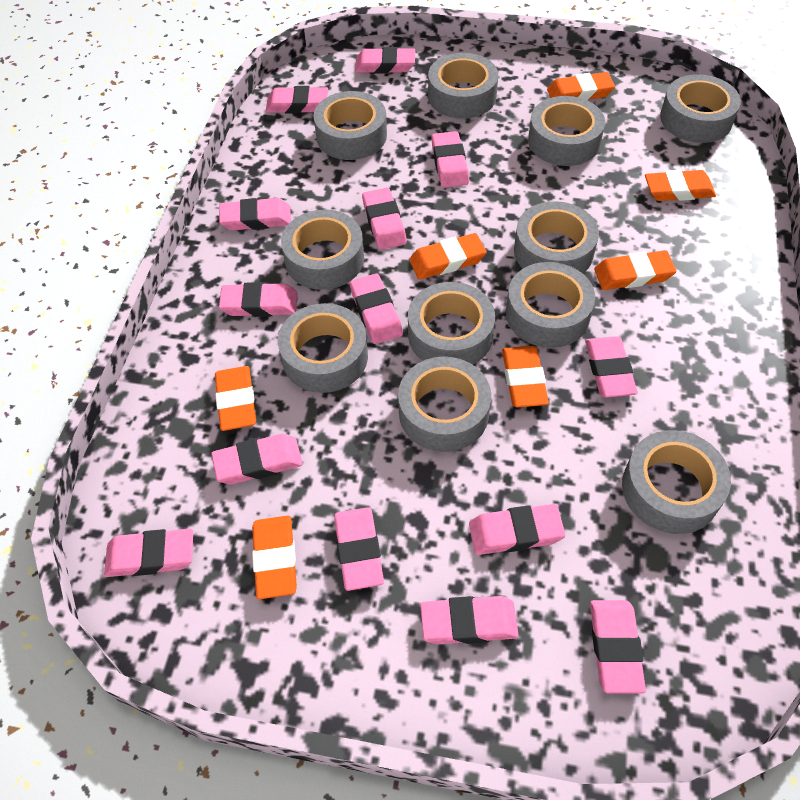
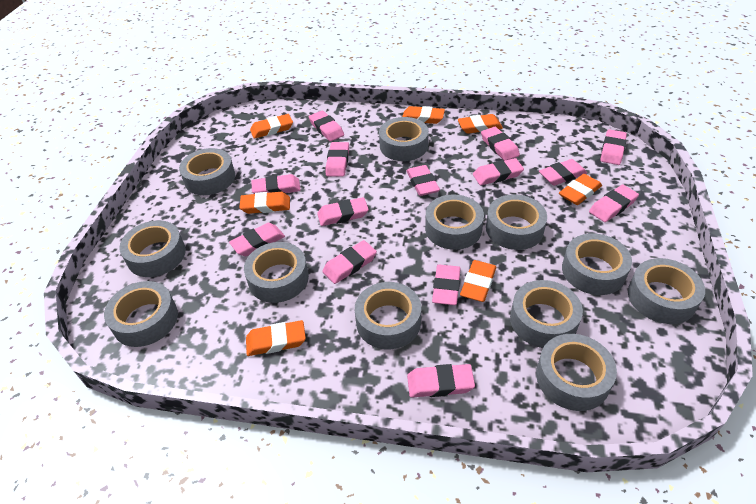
grey tape: 11 -> 12

